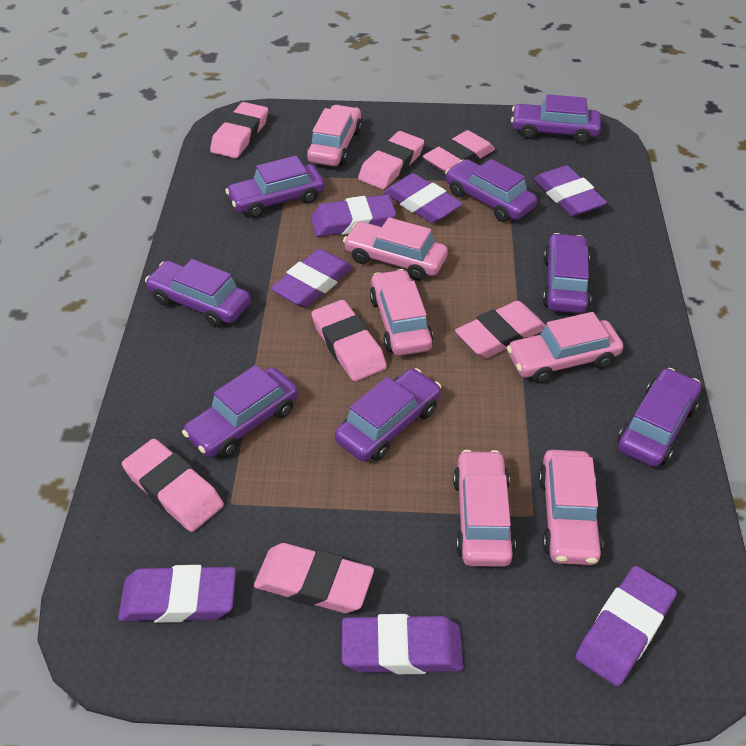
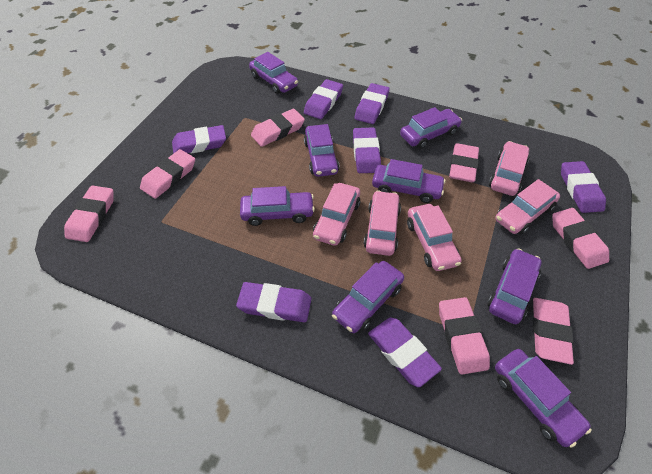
pink car: 6 -> 5

